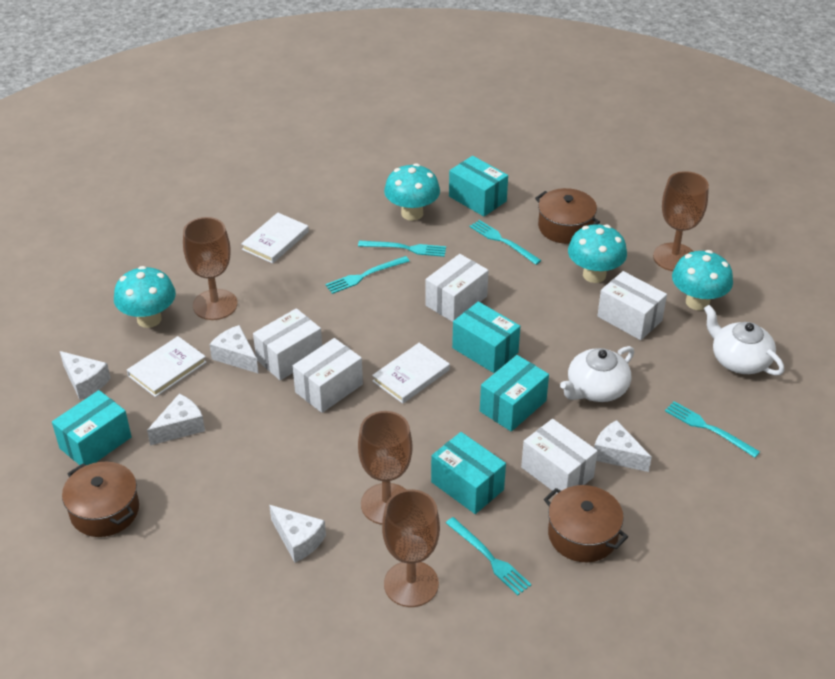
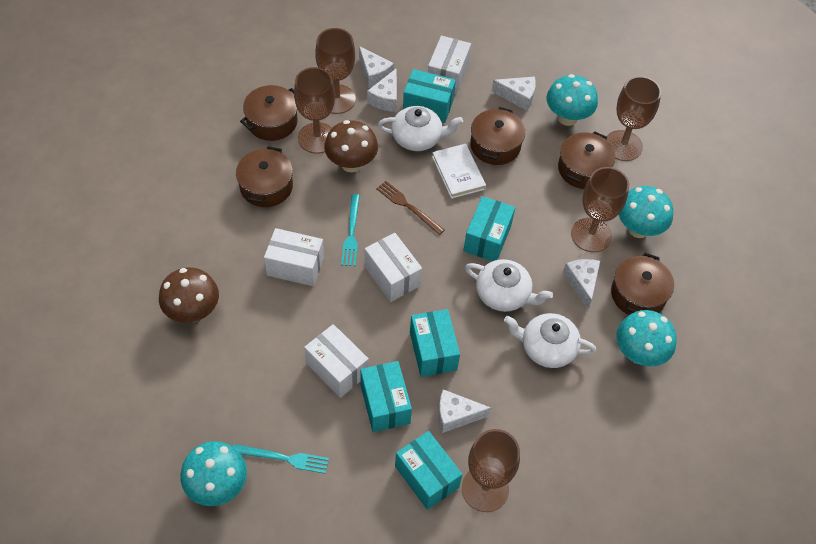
brown fork: 0 -> 1
brown goblet: 4 -> 5
brown mushroom: 0 -> 2
brown pot: 3 -> 5
turquoise fork: 5 -> 2
white book: 3 -> 1
white box: 5 -> 4
white teapot: 2 -> 3

